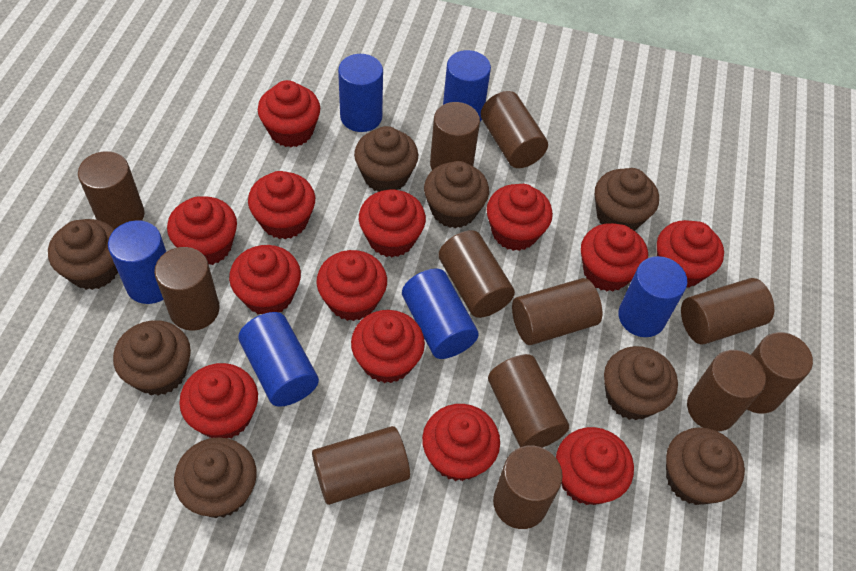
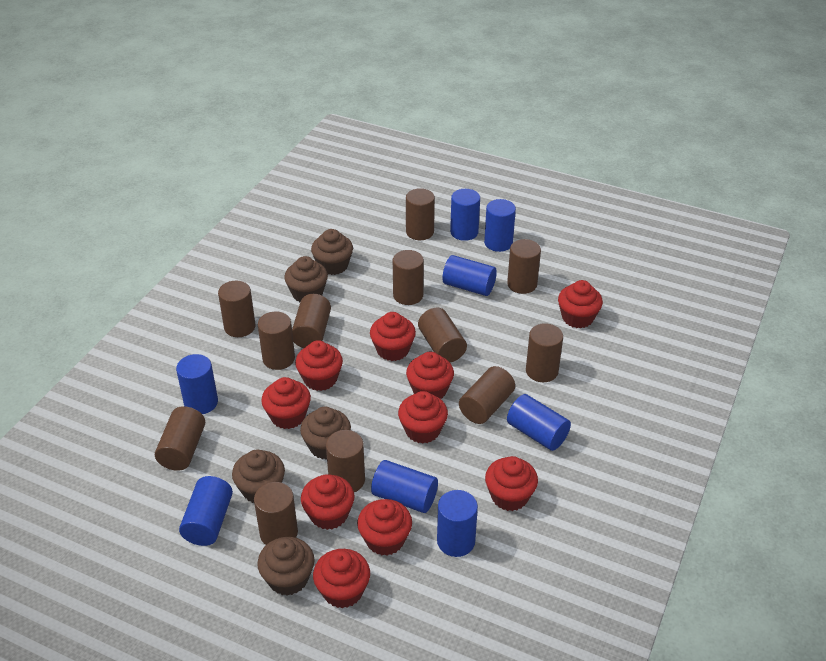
blue cylinder: 6 -> 8
brown cupcake: 8 -> 5
red cupcake: 13 -> 10

